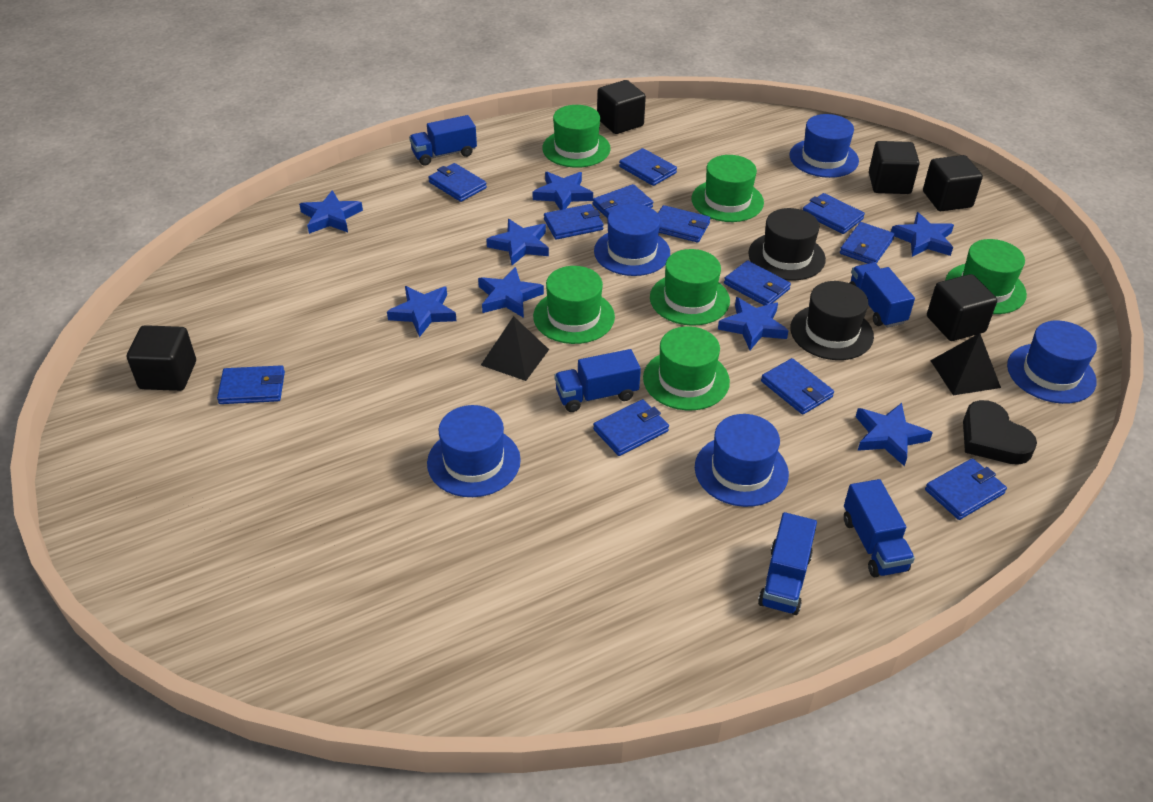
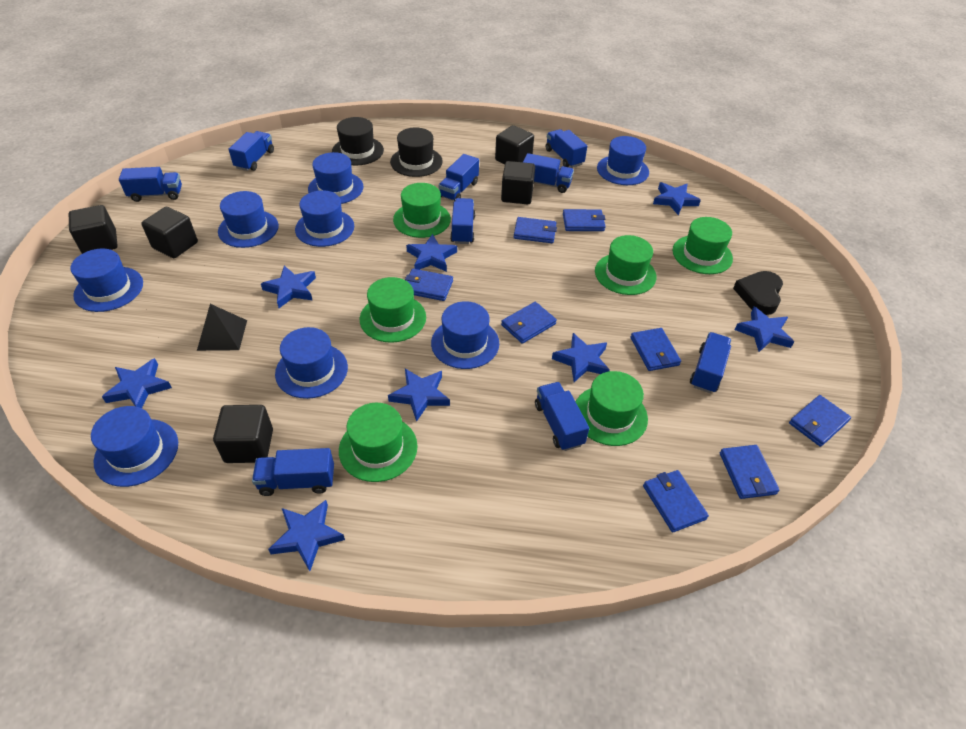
black pyramid: 2 -> 1
blue hat: 5 -> 8
blue truck: 5 -> 9
blue wallet: 12 -> 8

